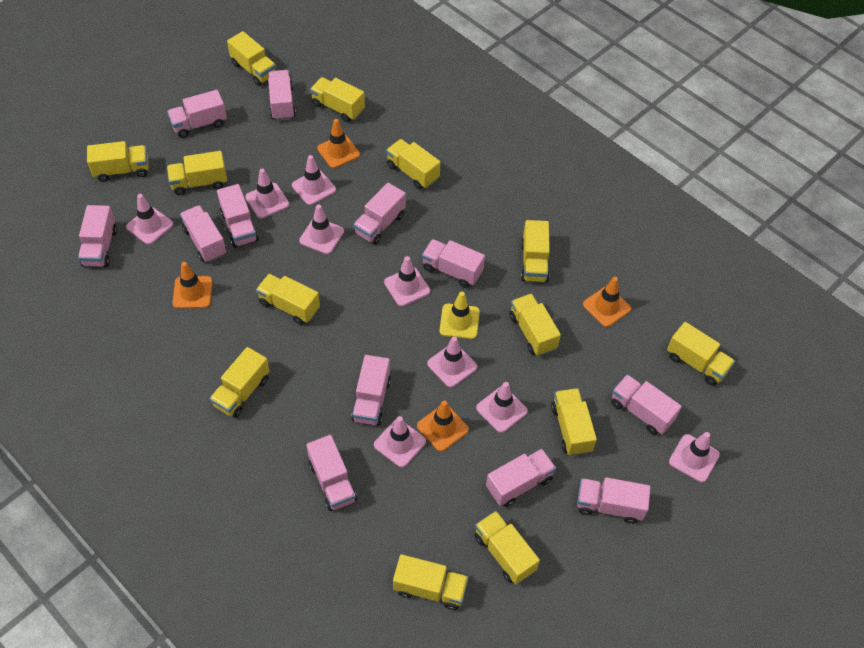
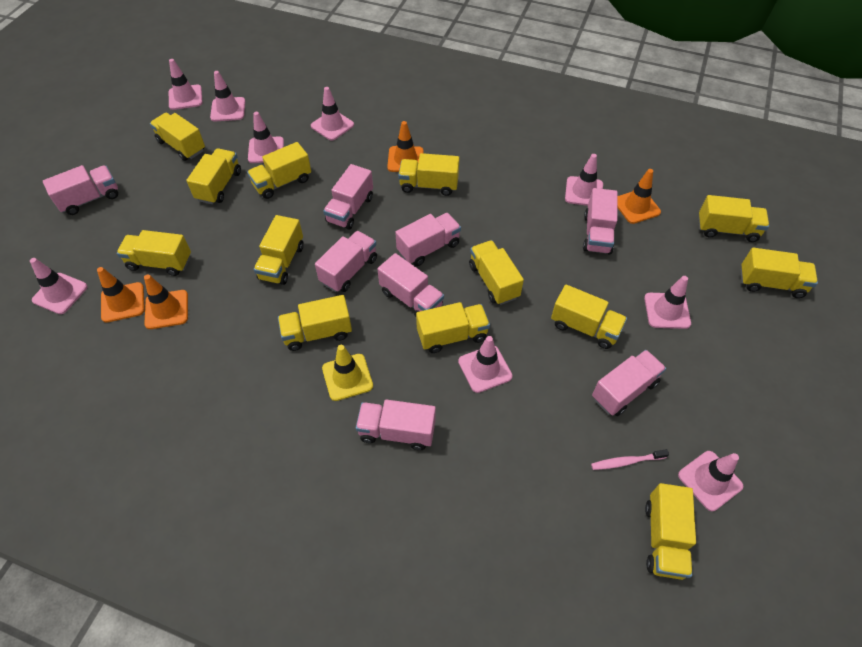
pink toothbrush: 0 -> 1
pink truck: 12 -> 8

